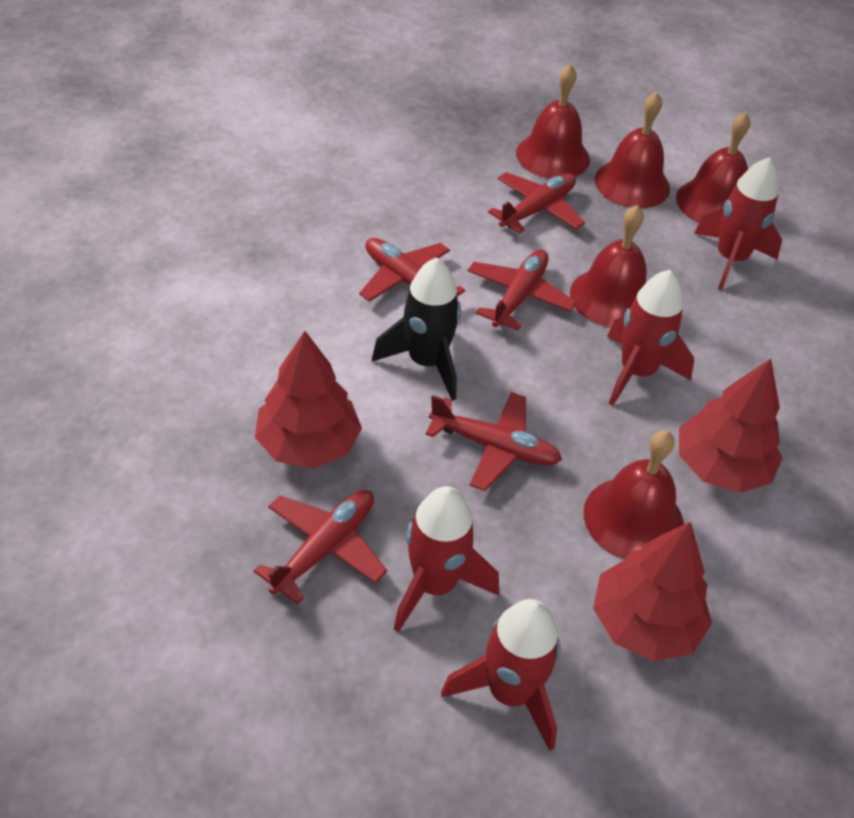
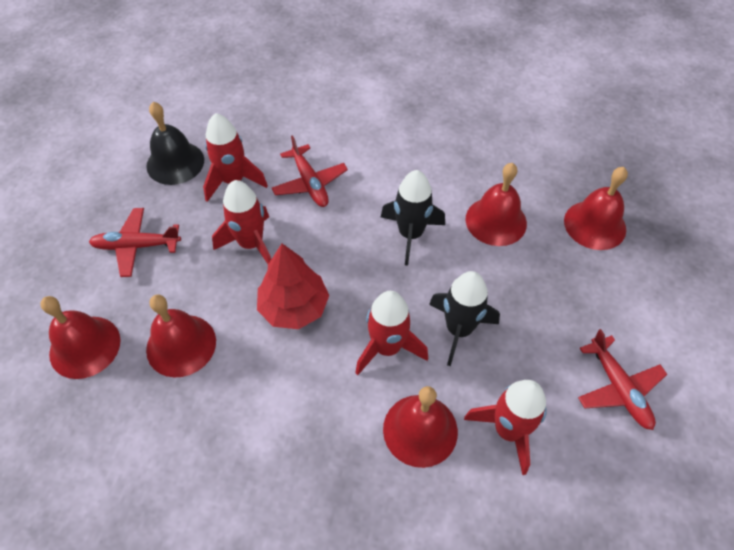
black bell: 0 -> 1
black rocket: 1 -> 2
red plane: 5 -> 3
red tree: 3 -> 1

